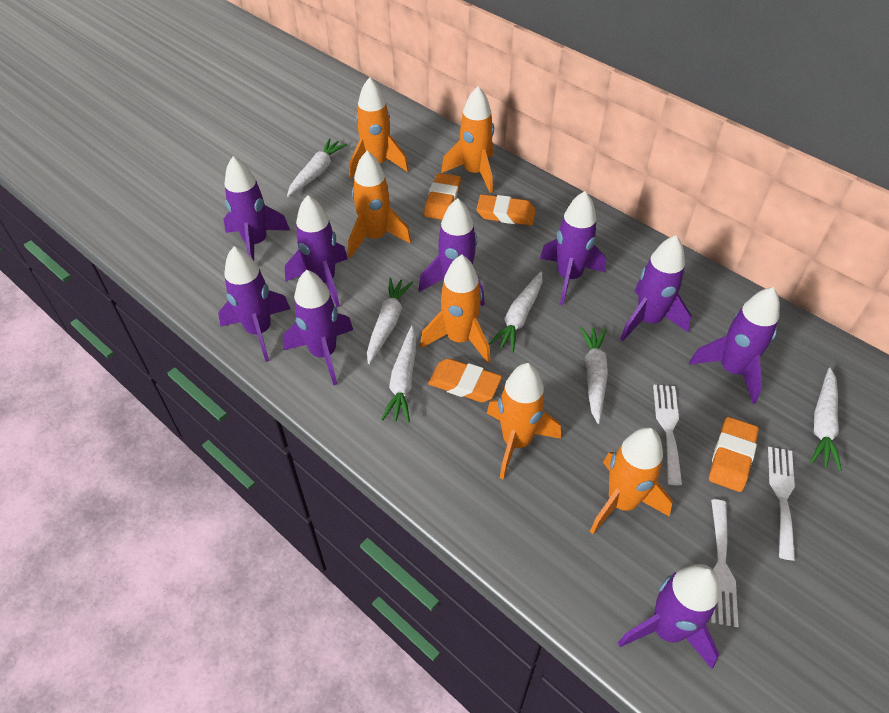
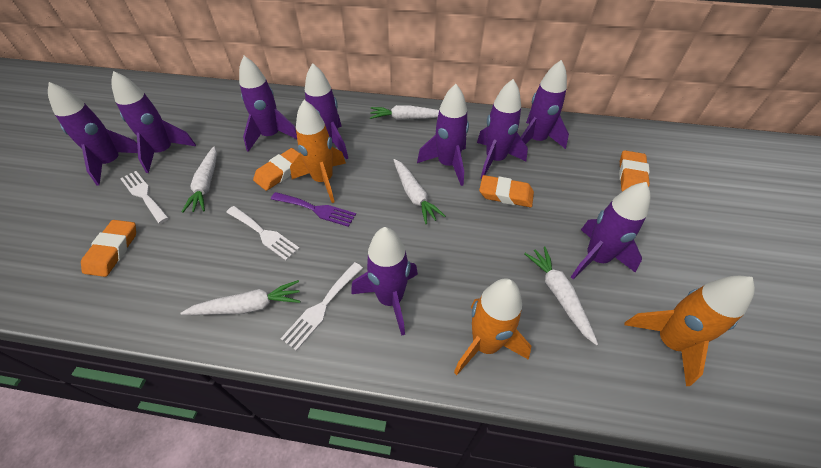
orange rocket: 6 -> 3
purple fork: 0 -> 1
white carrot: 6 -> 5

